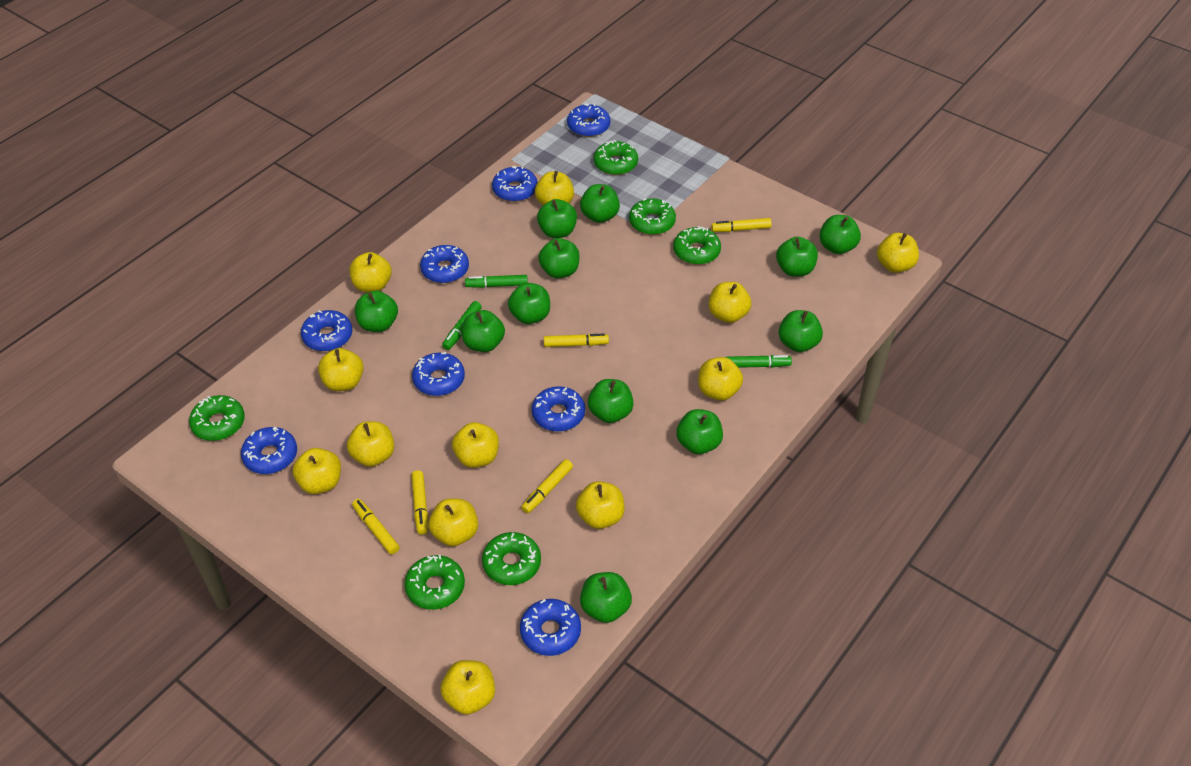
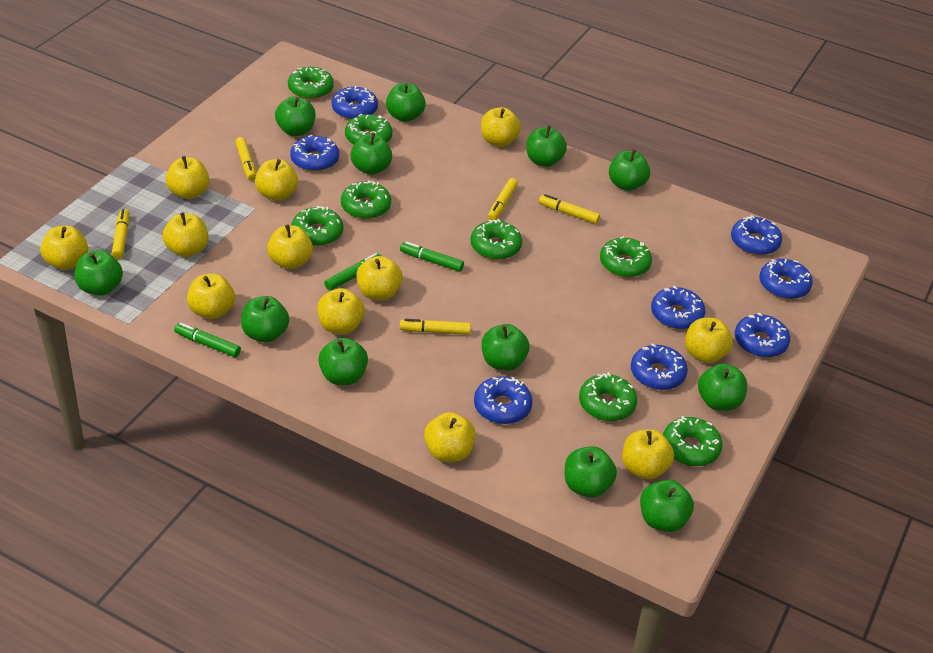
green donut: 6 -> 8

